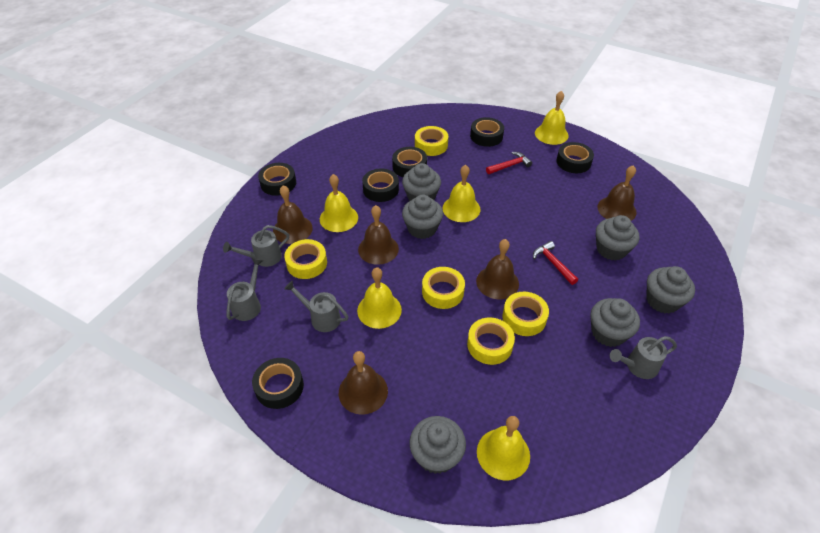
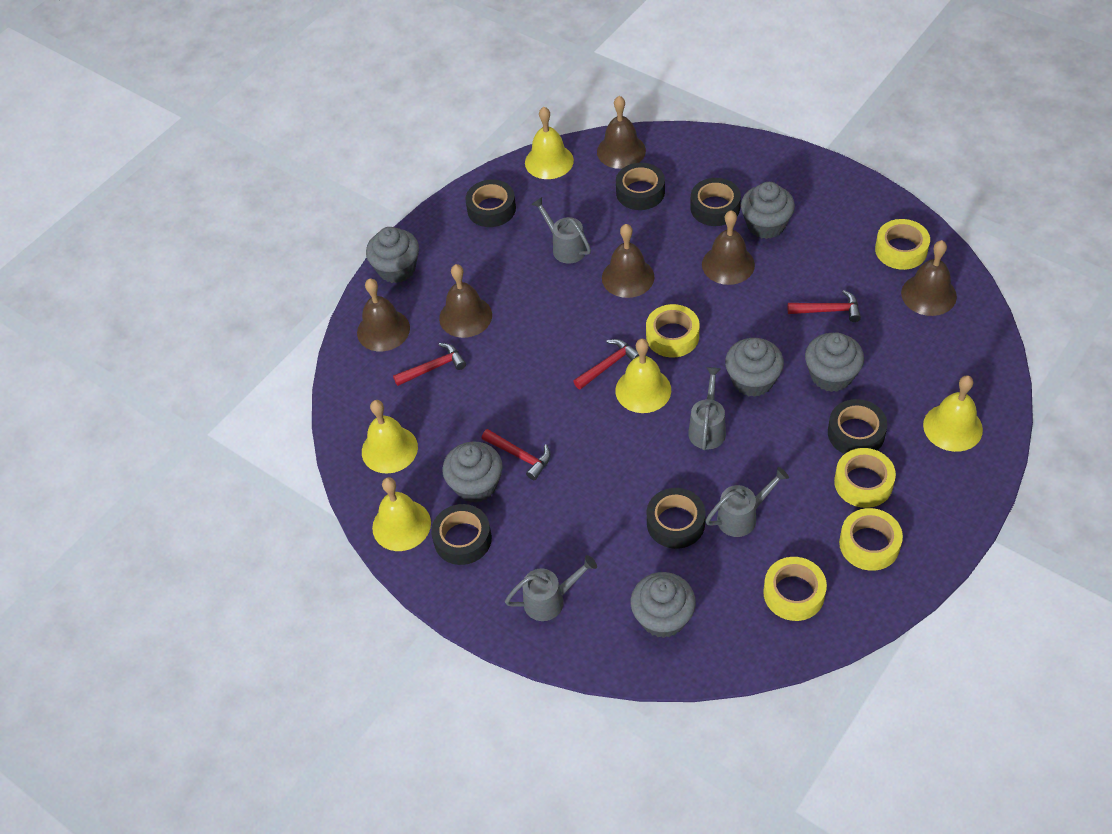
brown bell: 5 -> 6
red hammer: 2 -> 4

